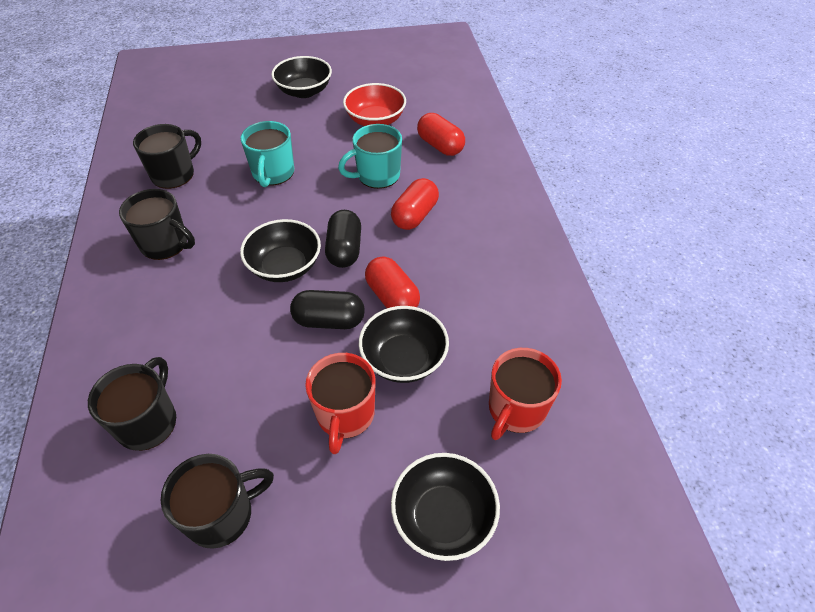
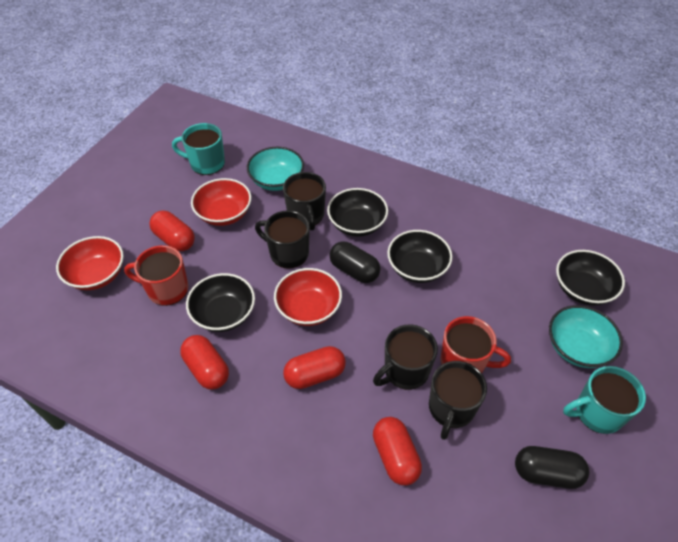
red bowl: 1 -> 3
red capsule: 3 -> 4
turquoise bowl: 0 -> 2

